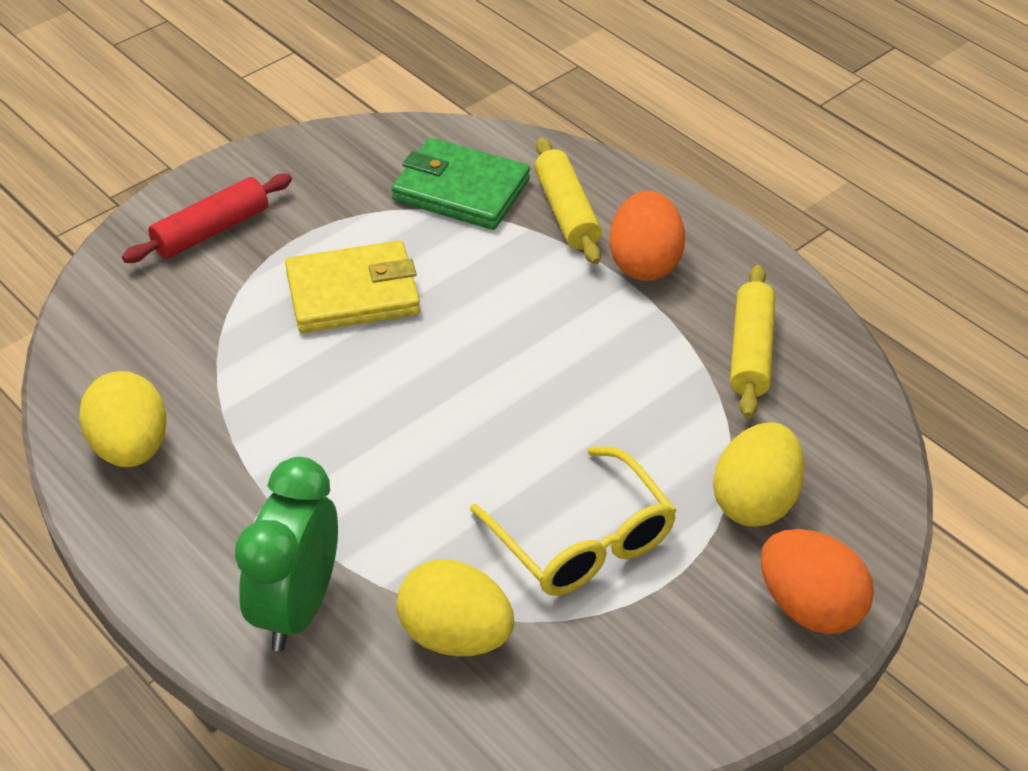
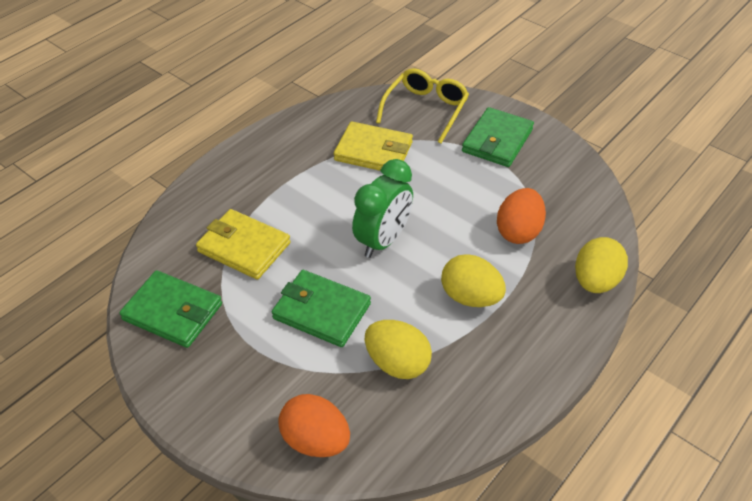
green wallet: 1 -> 3
red rolling pin: 1 -> 0
yellow rolling pin: 2 -> 0
yellow wallet: 1 -> 2

